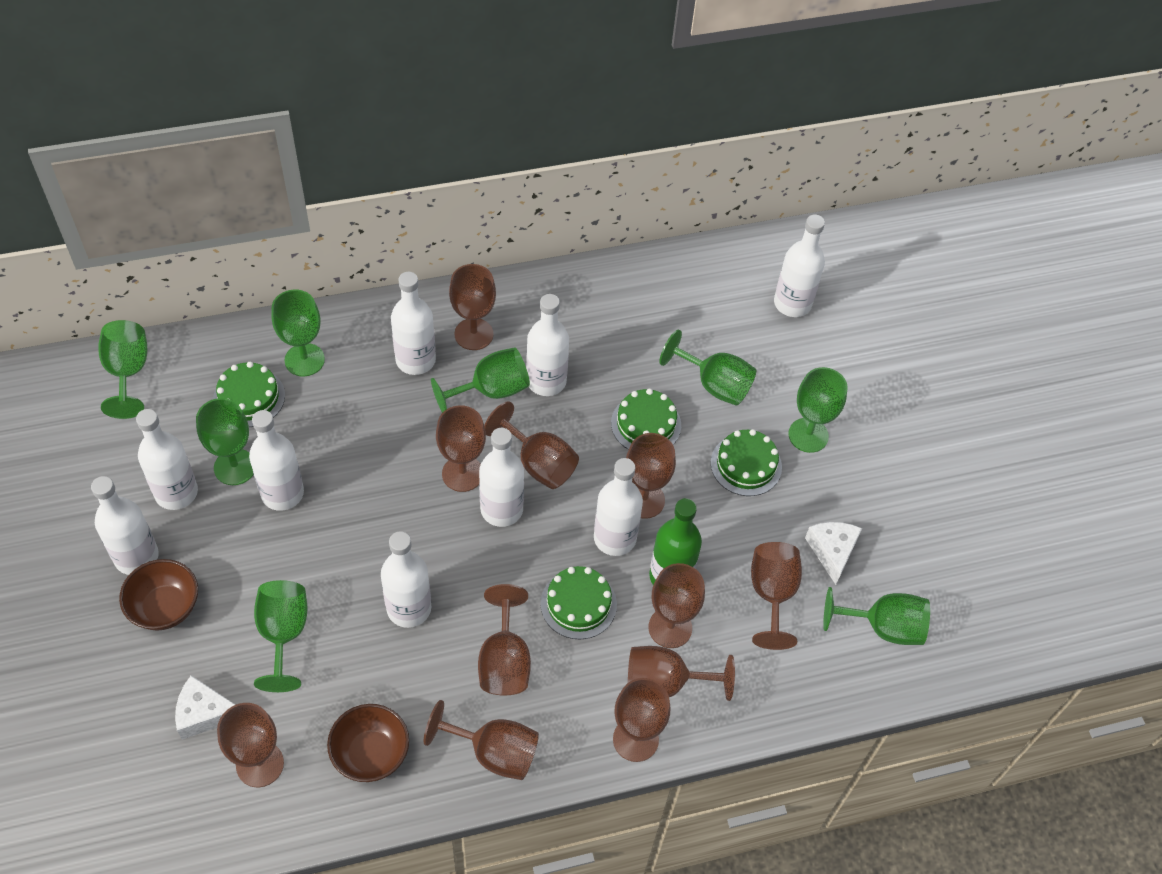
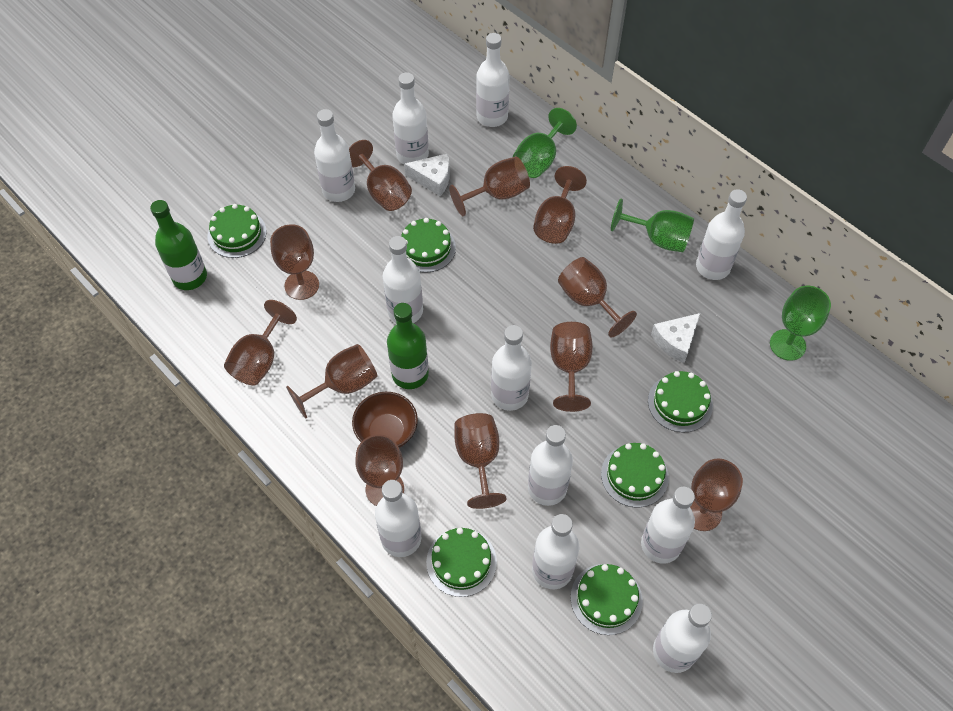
brown bowl: 2 -> 1
green bottle: 1 -> 2
green cake: 4 -> 6
green goblet: 8 -> 3
white bottle: 9 -> 11

